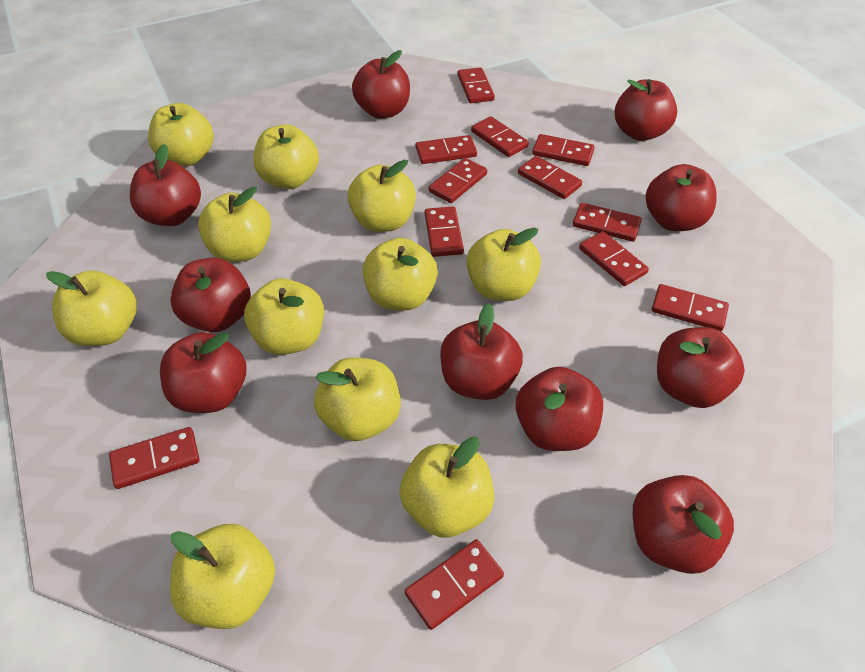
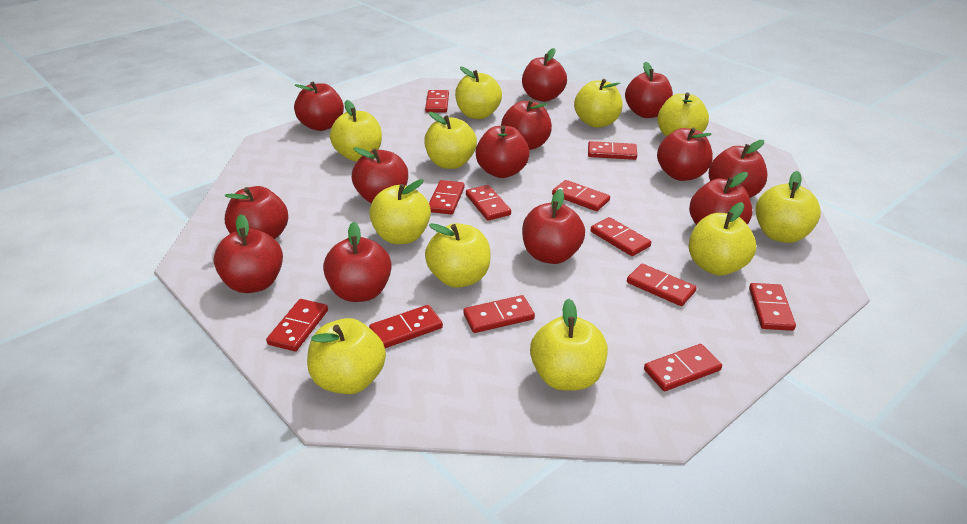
red apple: 10 -> 13

